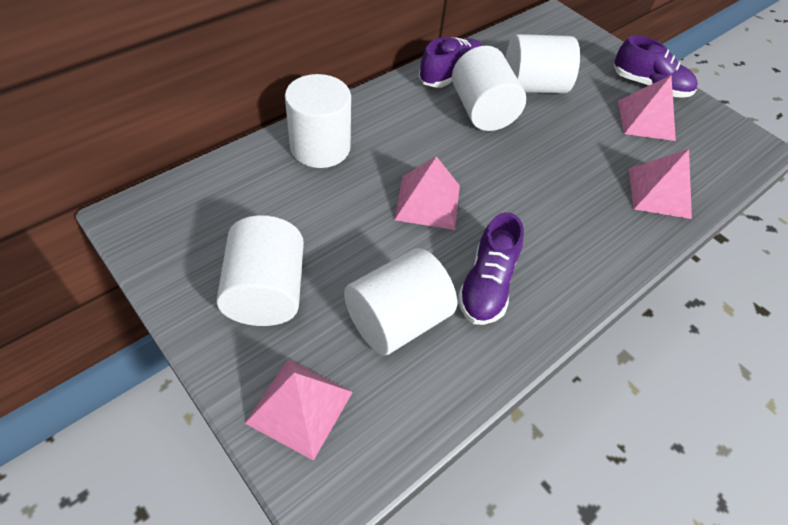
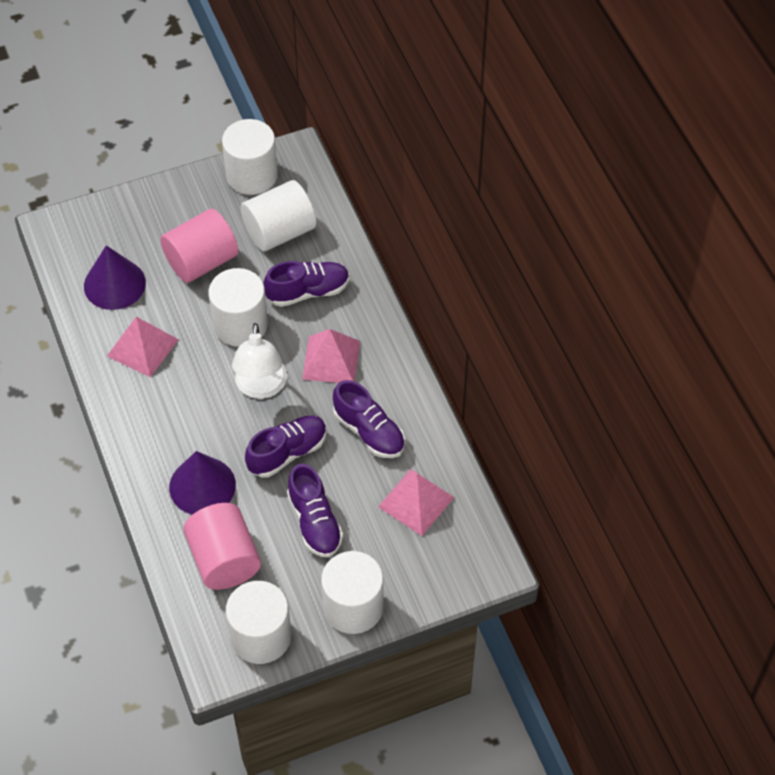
pink cylinder: 0 -> 2
pink pyramid: 4 -> 3
purple cone: 0 -> 2
purple shoe: 3 -> 4
white lamp: 0 -> 1

